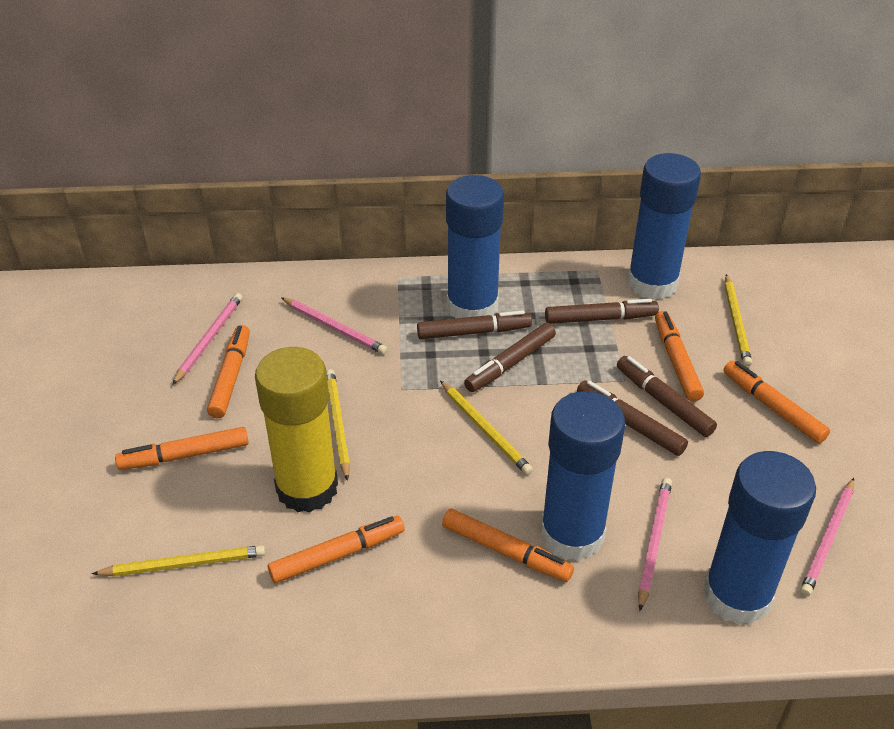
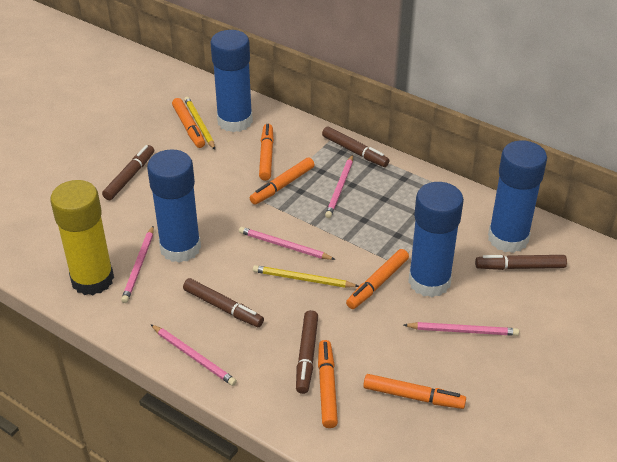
pink pencil: 4 -> 5
yellow pencil: 4 -> 2

